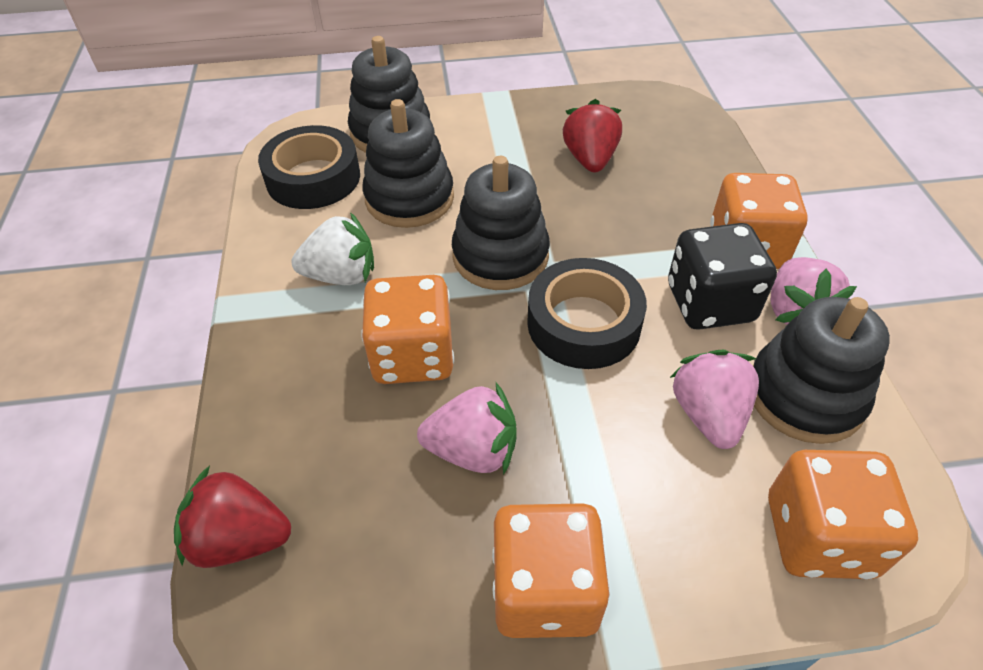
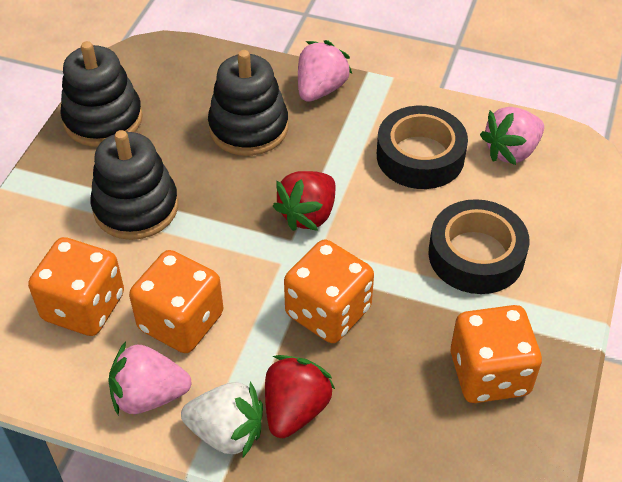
black dice: 1 -> 0
black stacking toy: 4 -> 3

